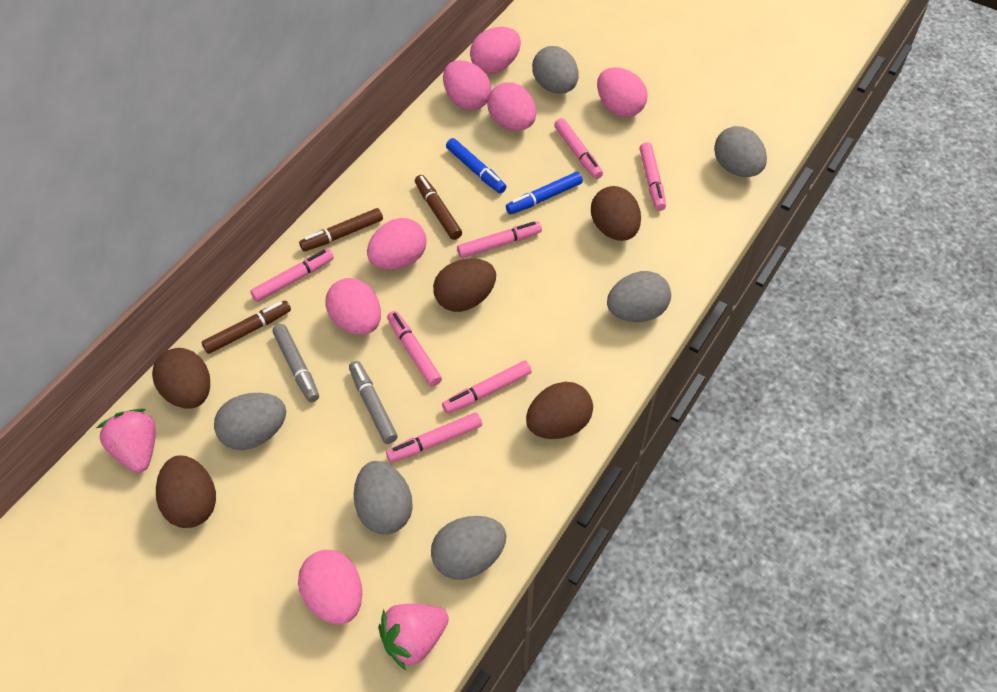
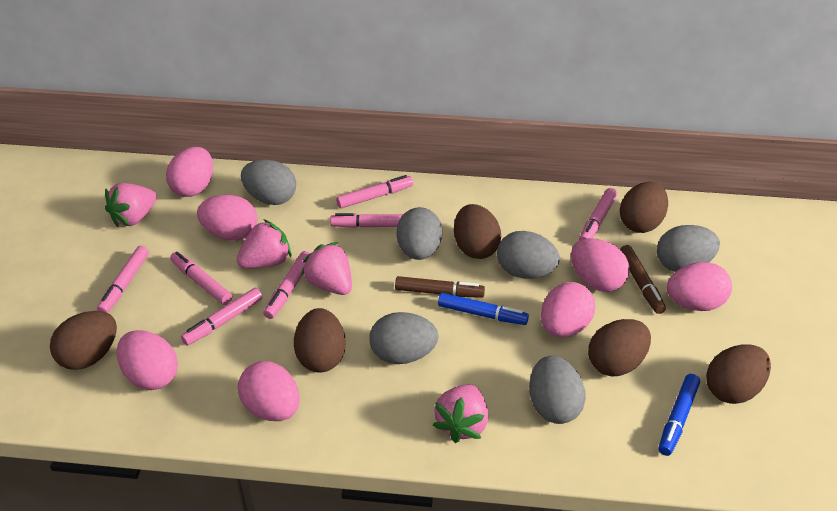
brown egg: 5 -> 6
brown marker: 3 -> 2
grey marker: 2 -> 0
pink strawberry: 2 -> 4

